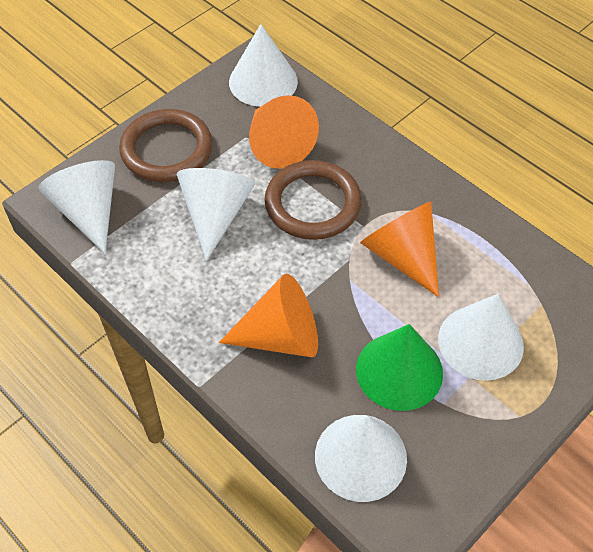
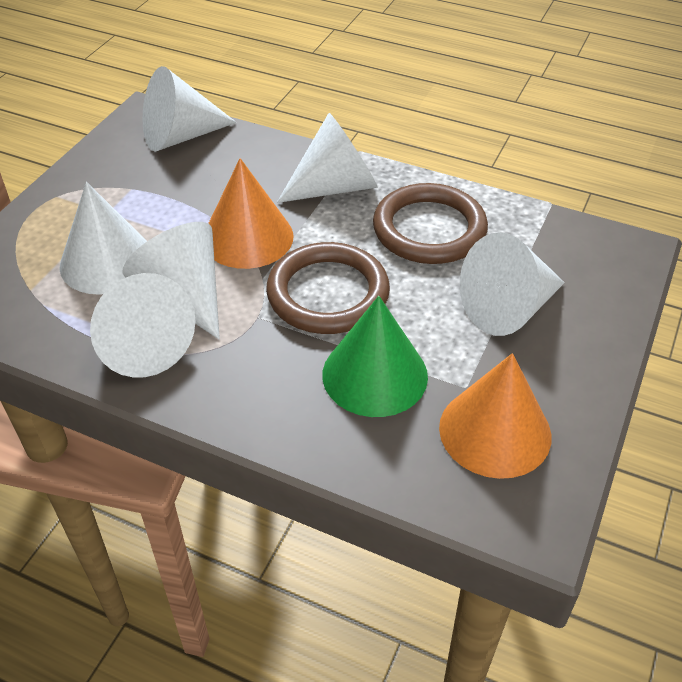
orange cone: 3 -> 2
white cone: 5 -> 6

